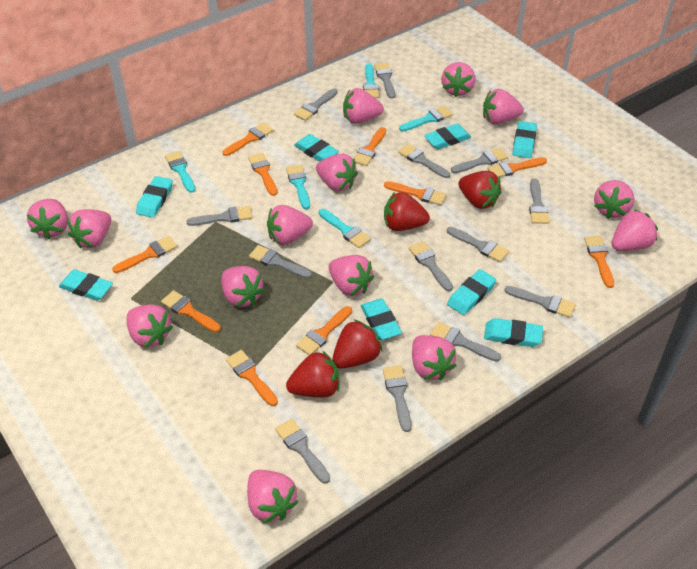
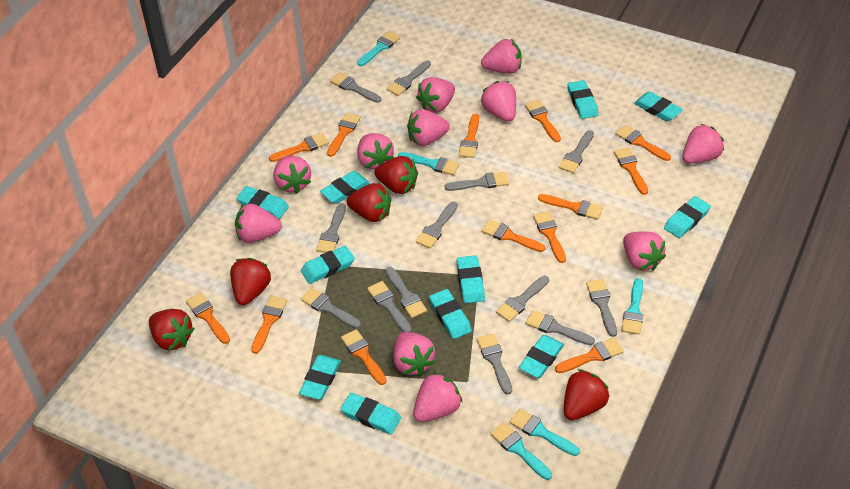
orange brush: 10 -> 13
pink strawberry: 14 -> 11
red strawberry: 4 -> 5
turquoise eraser: 8 -> 11

